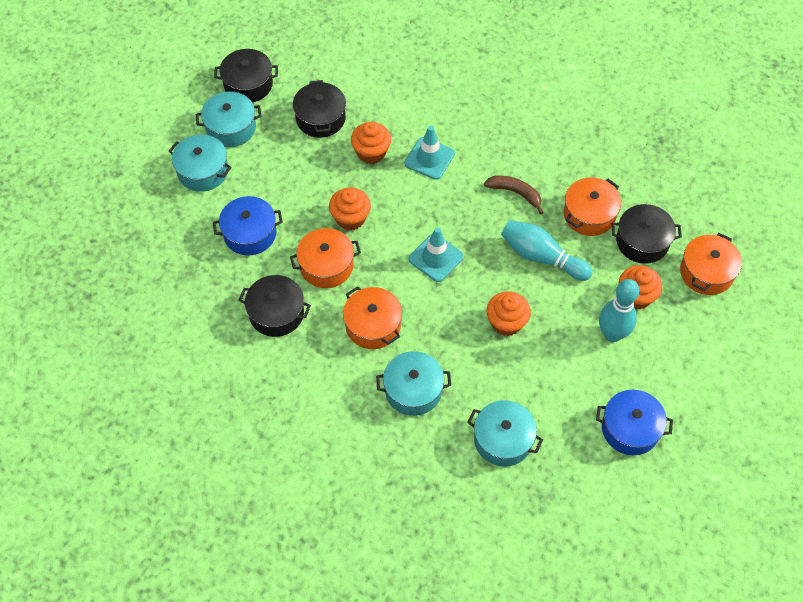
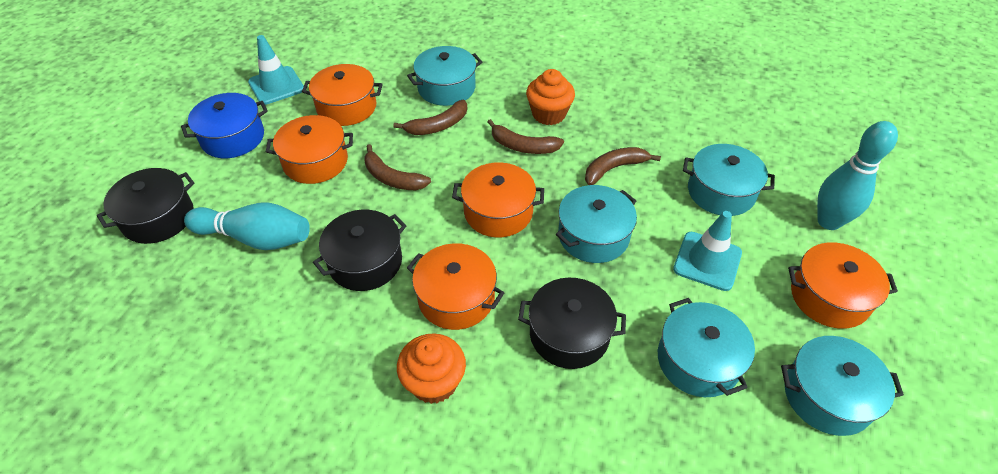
black pot: 4 -> 3
blue pot: 2 -> 1
brown banana: 1 -> 4
orange cupcake: 4 -> 2
orange pot: 4 -> 5
turquoise pot: 4 -> 5

